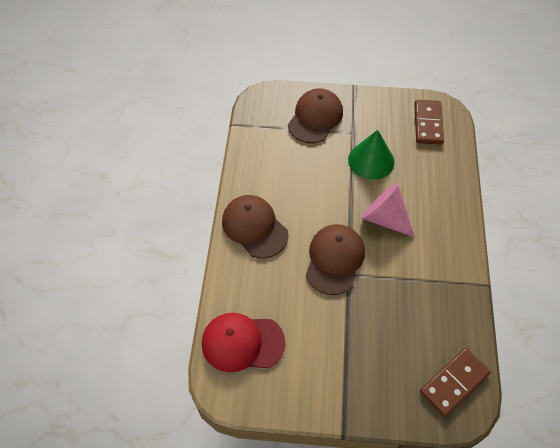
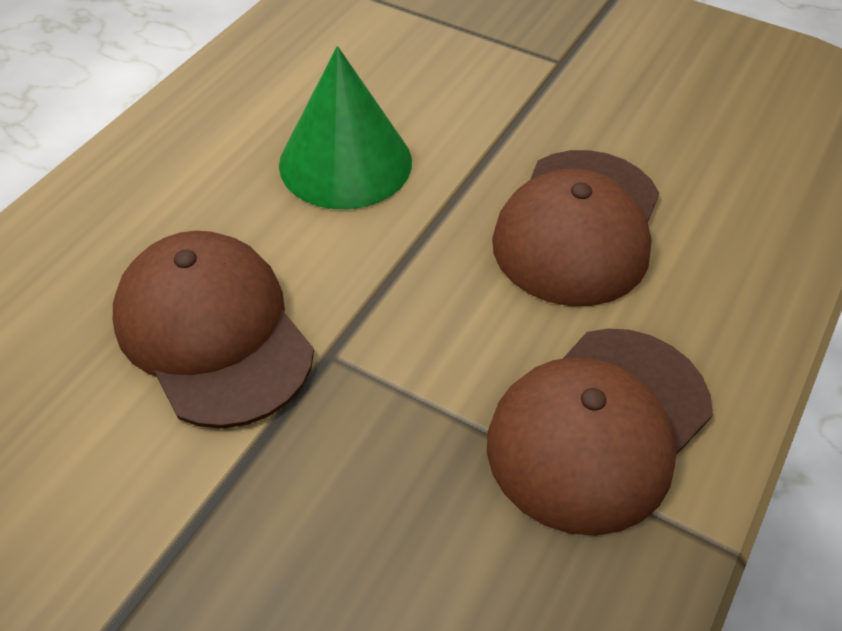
brown domino: 2 -> 0
pink cone: 1 -> 0
red cap: 1 -> 0

